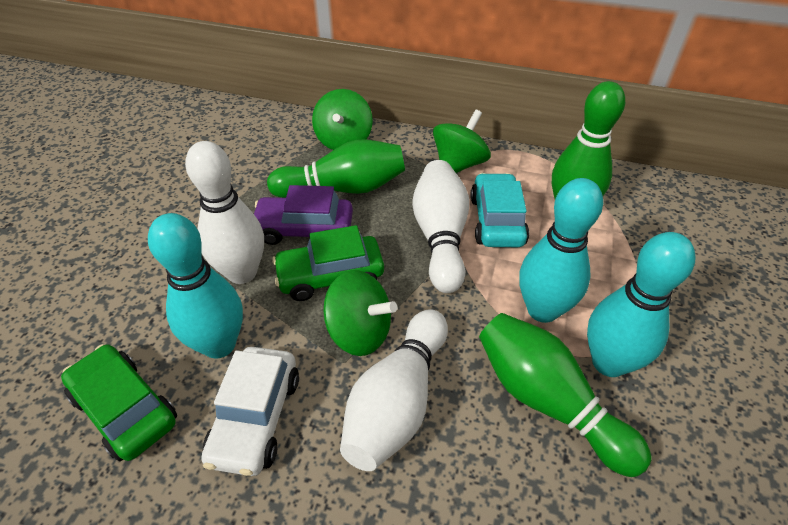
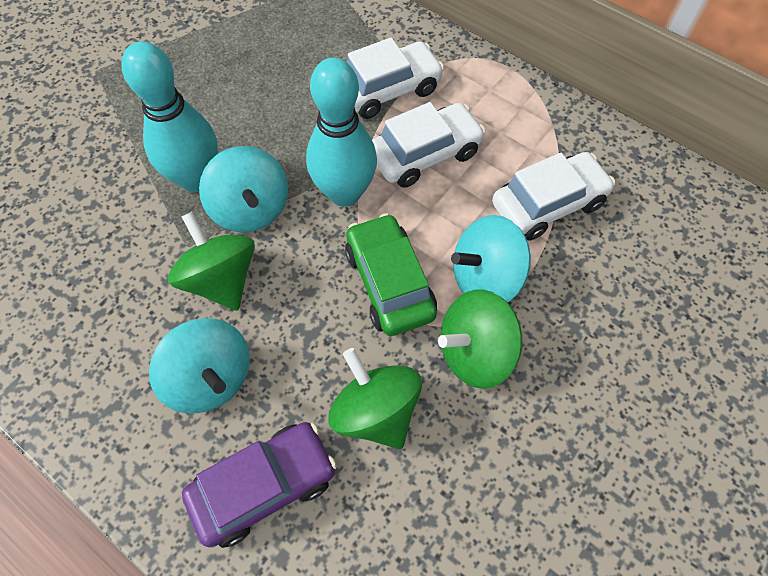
green bowling pin: 3 -> 0
green car: 2 -> 1
turquoise bowling pin: 3 -> 2
turquoise car: 1 -> 0
turquoise spinning top: 0 -> 3
white bowling pin: 3 -> 0
white car: 1 -> 3

